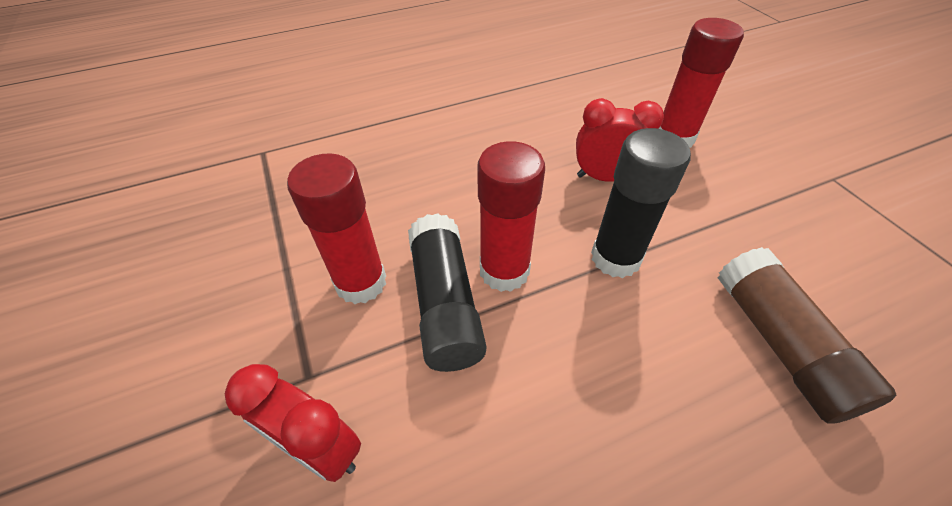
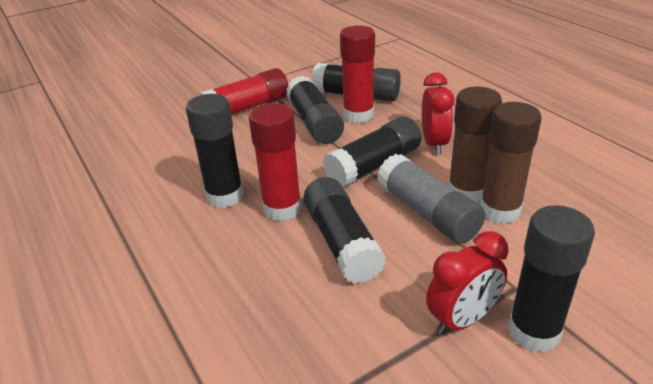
black glue stick: 2 -> 6
brown glue stick: 1 -> 2
grey glue stick: 0 -> 1

